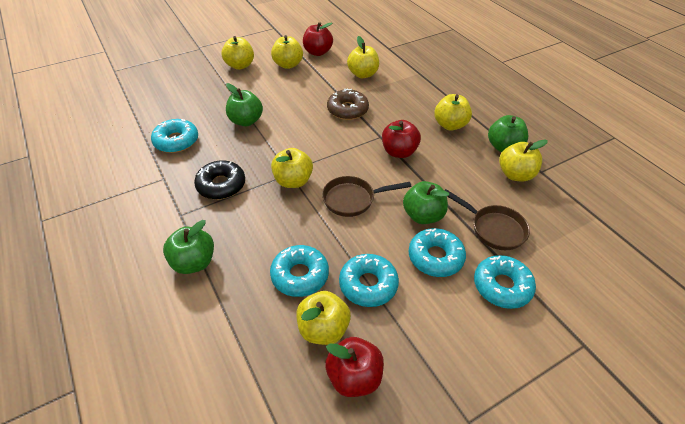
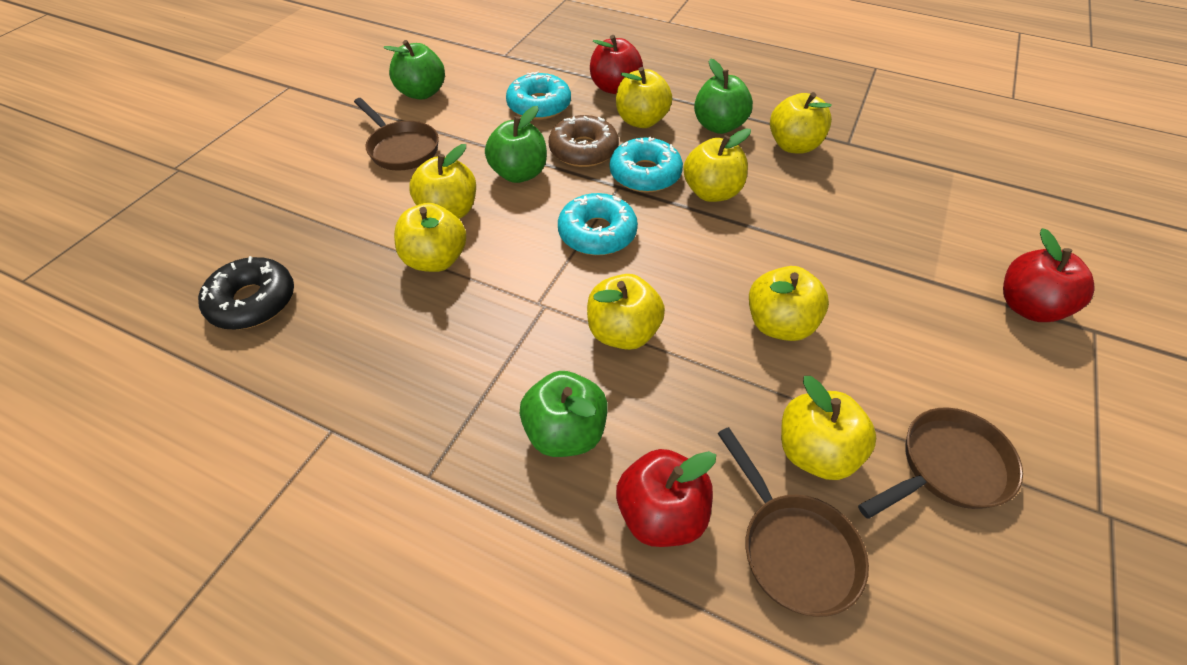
brown pan: 2 -> 3
turquoise donut: 5 -> 3
yellow apple: 7 -> 8

